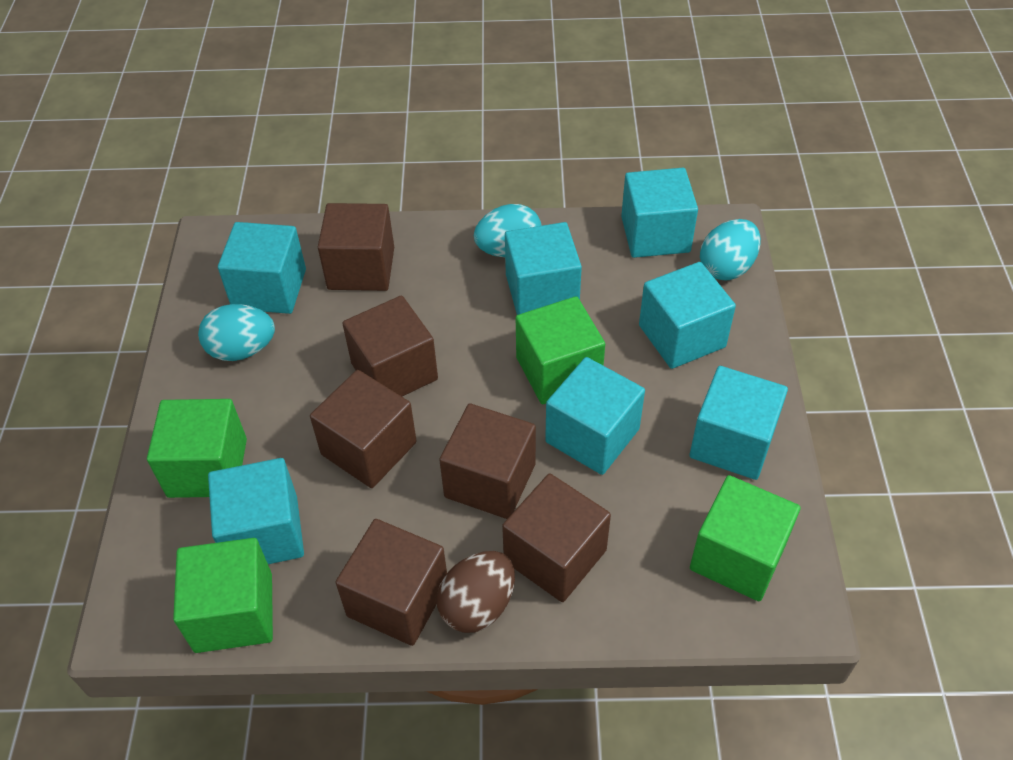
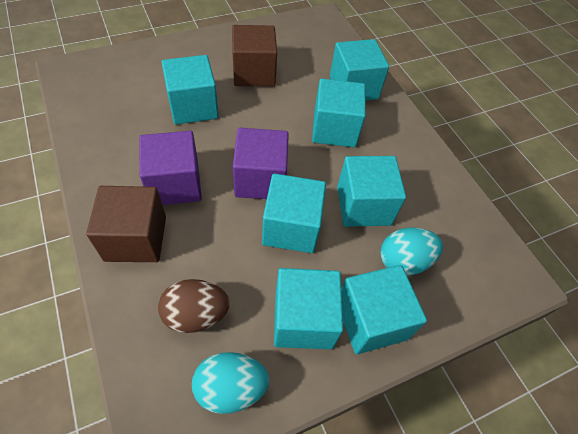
brown cube: 6 -> 2
green cube: 4 -> 0
purple cube: 0 -> 2
turquoise egg: 3 -> 2

